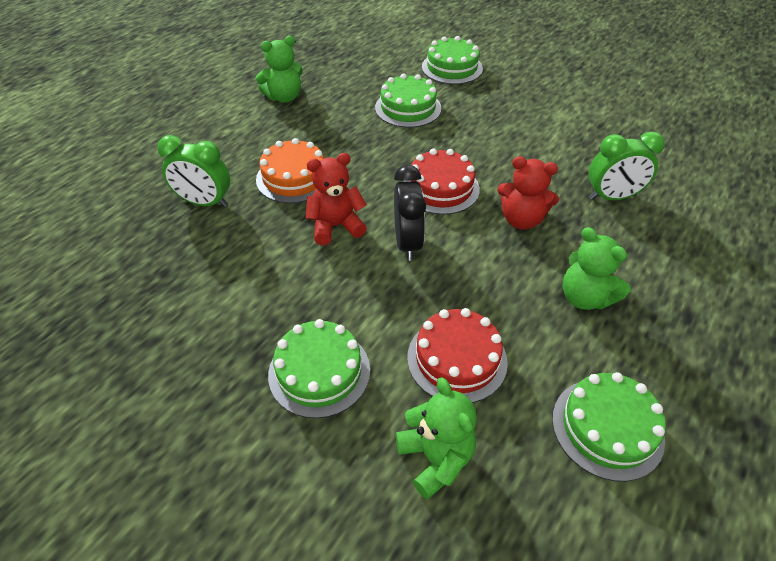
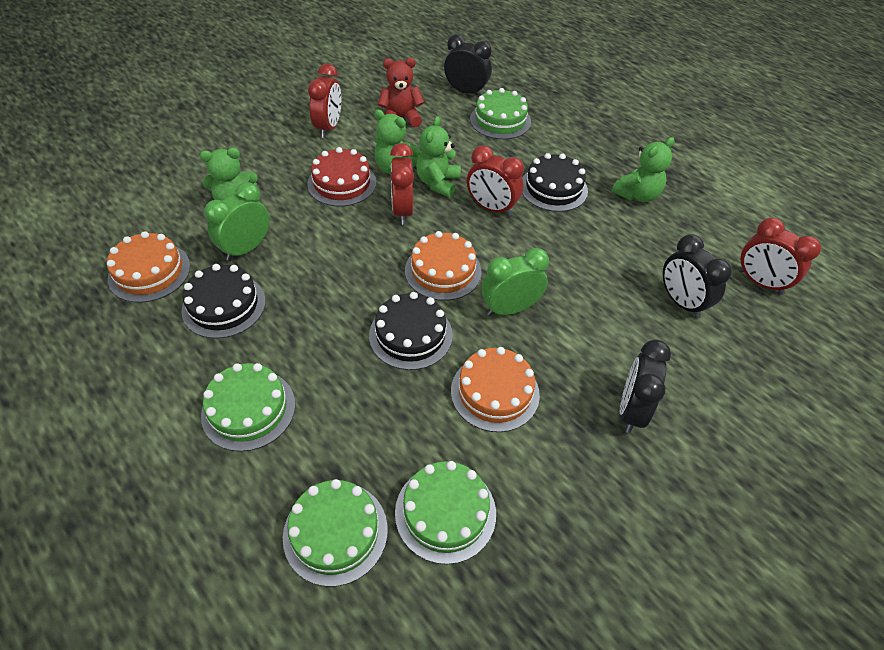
black cake: 0 -> 3
black clock: 1 -> 3
green teddy bear: 3 -> 4
orange cake: 1 -> 3
red cake: 2 -> 1
red clock: 0 -> 4
red teddy bear: 2 -> 1

